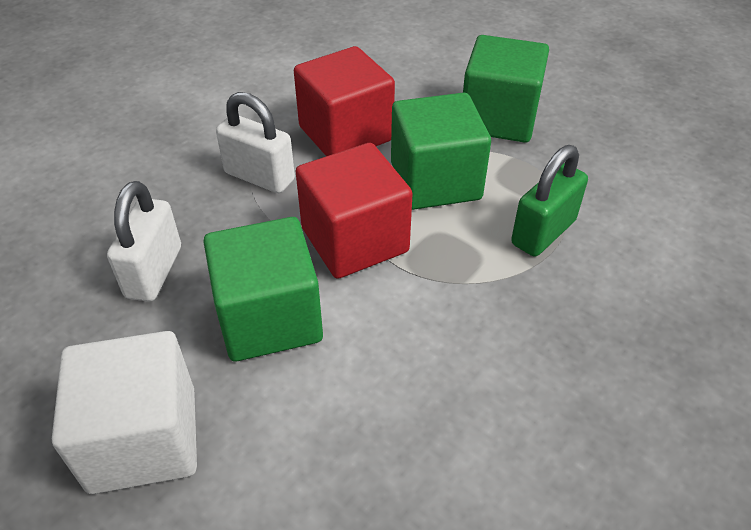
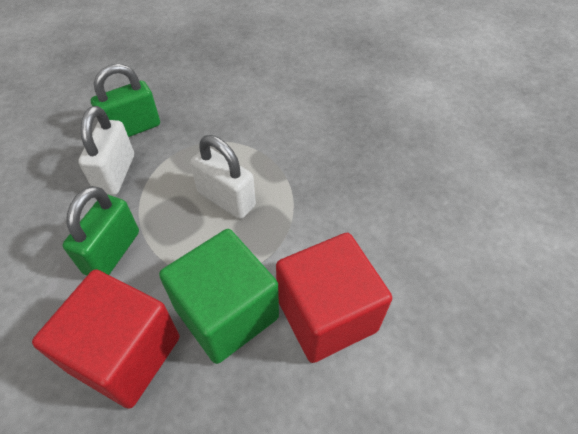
green cube: 3 -> 1
green padlock: 1 -> 2
white cube: 1 -> 0

